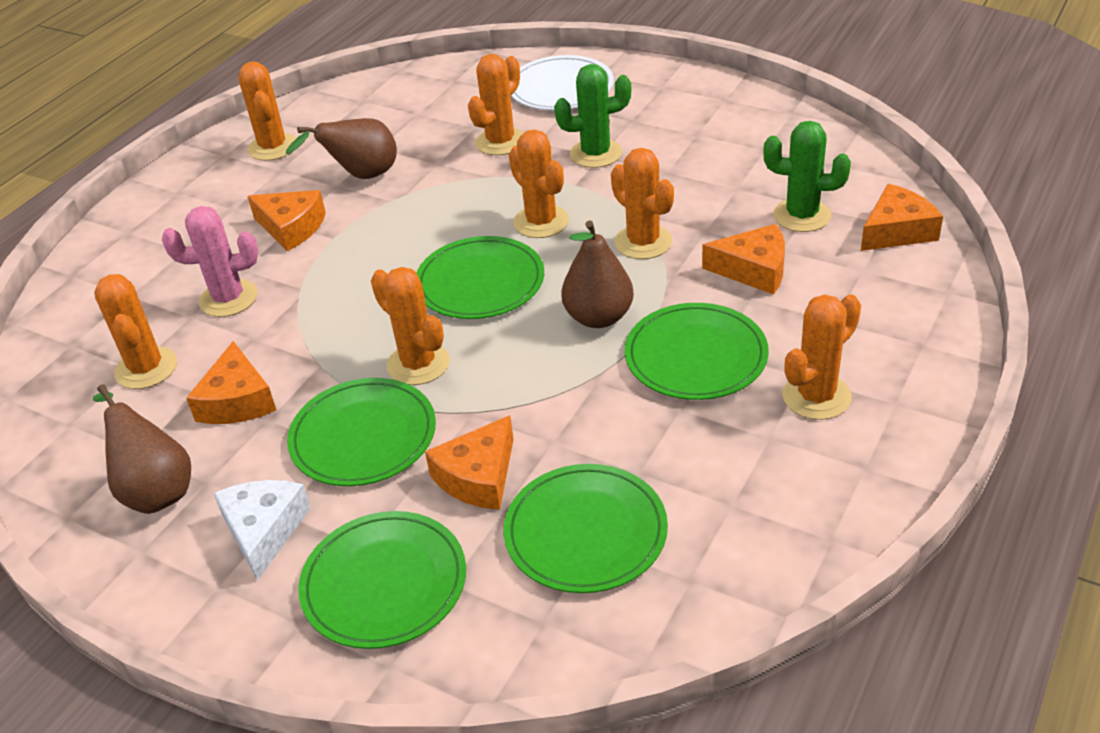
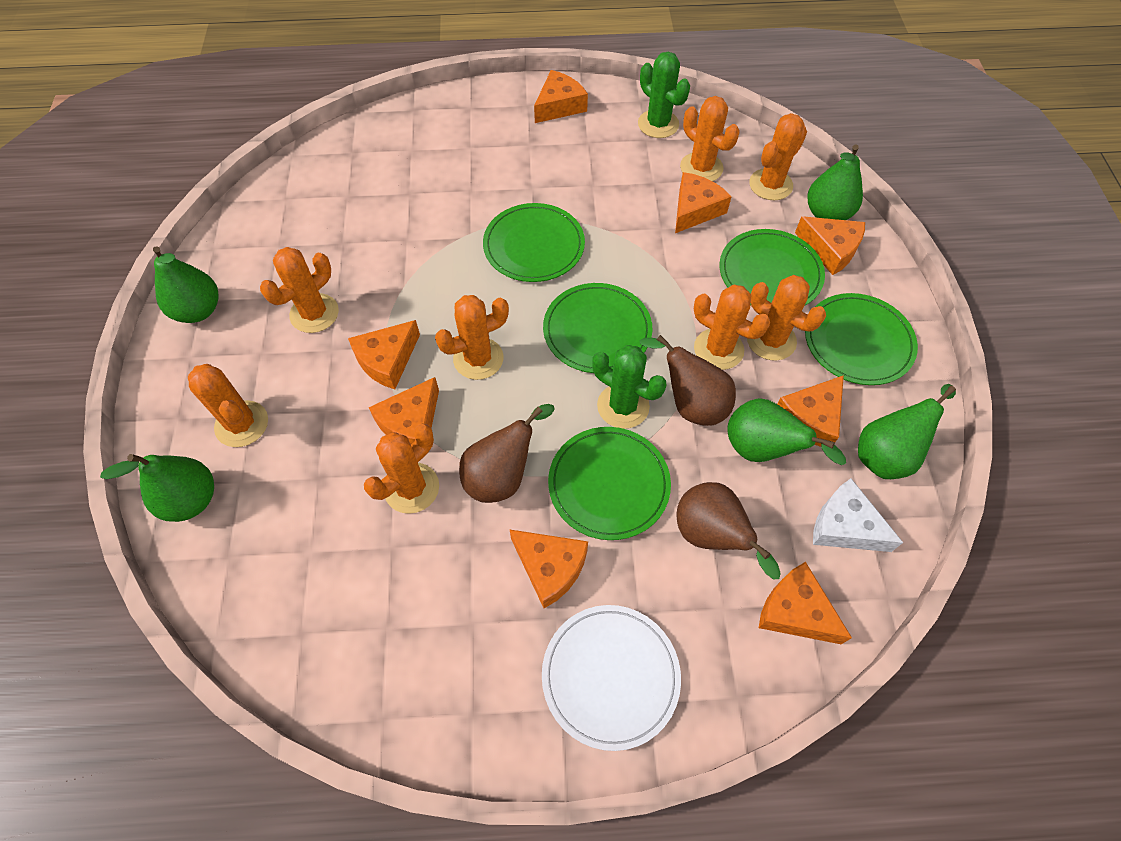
green pear: 0 -> 5
orange cactus: 7 -> 8
orange cheese: 5 -> 8
pink cactus: 1 -> 0

